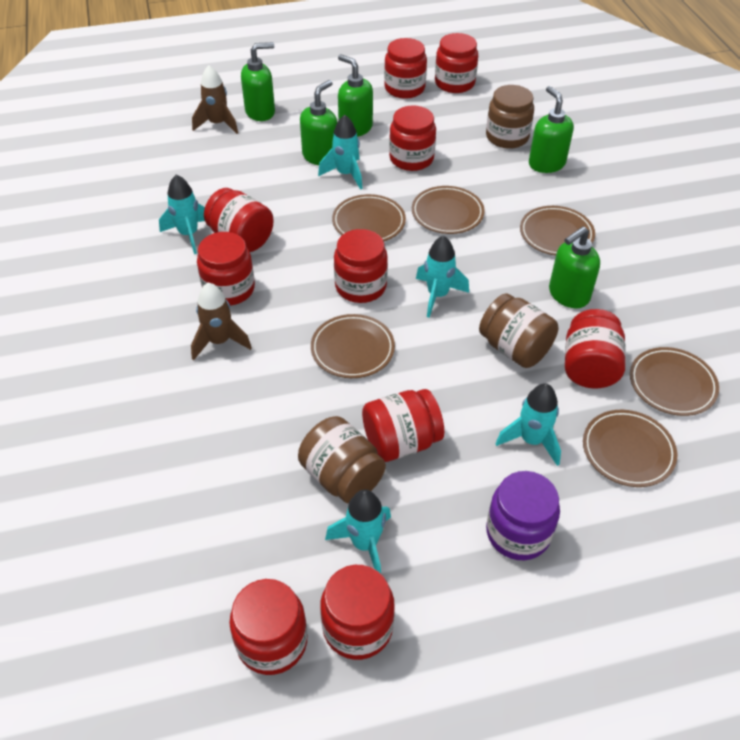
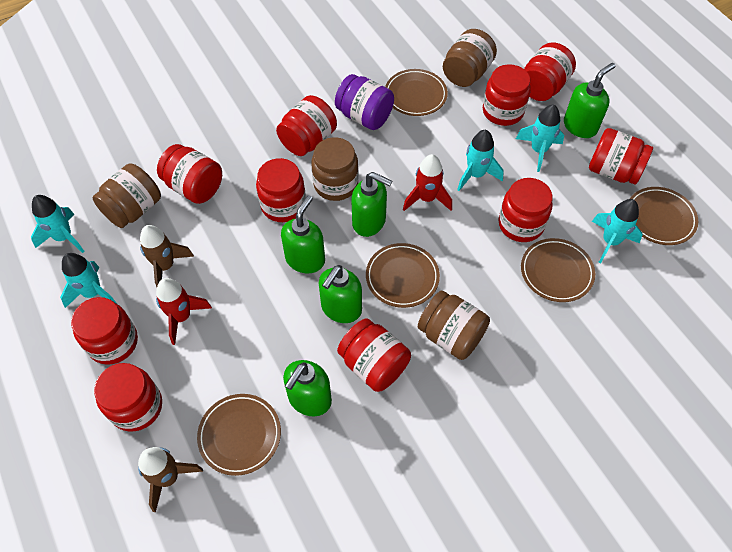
brown jar: 3 -> 4
brown plate: 6 -> 5
red rocket: 0 -> 2

